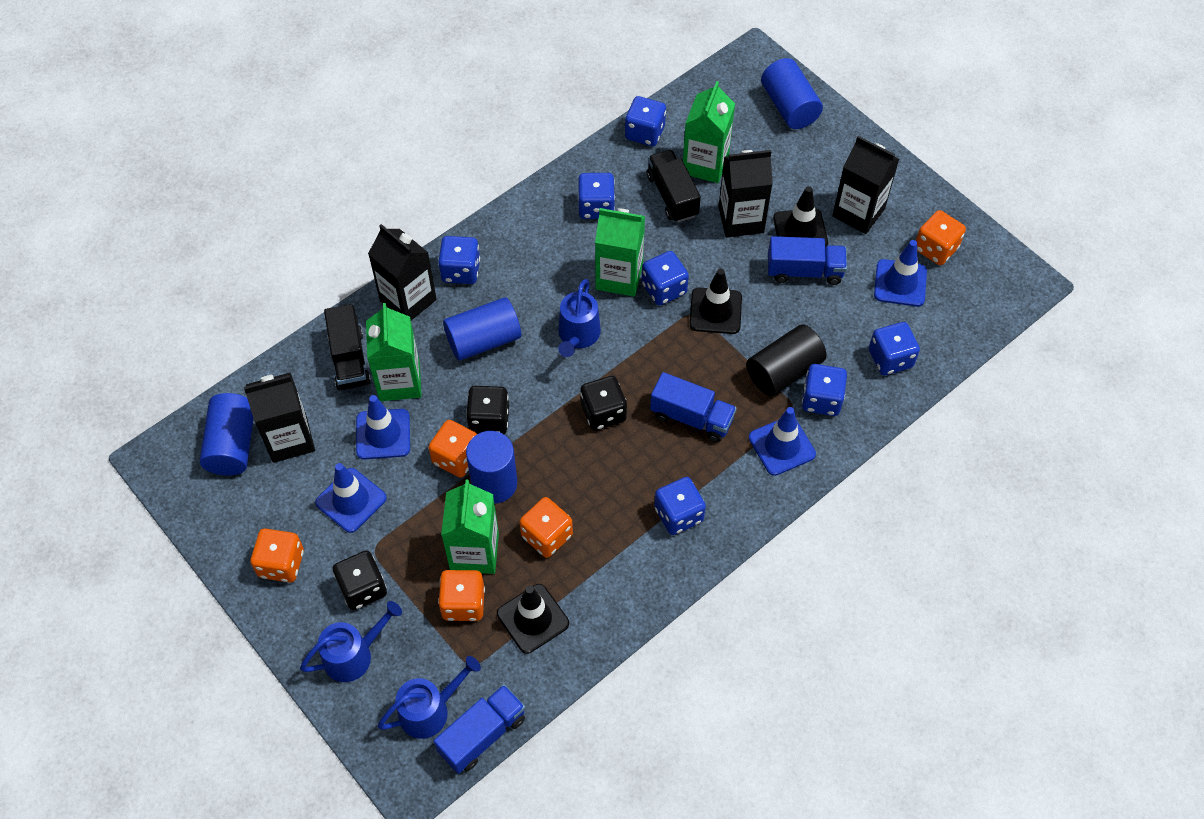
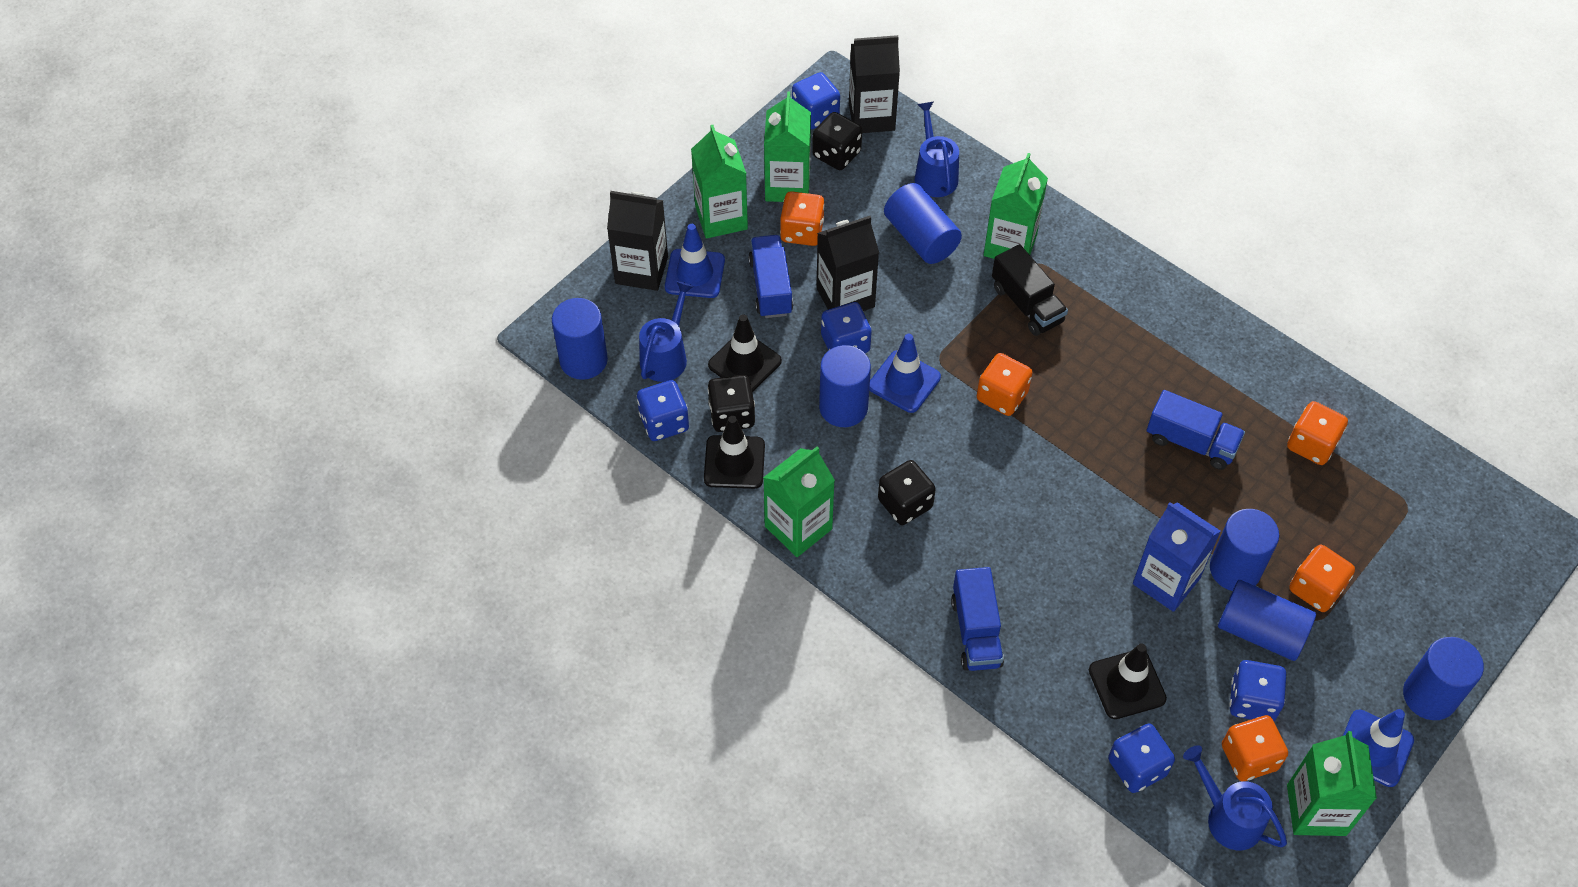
black carton: 4 -> 3
black cylinder: 1 -> 0
black truck: 2 -> 1
blue carton: 0 -> 1
blue cylinder: 4 -> 6
blue dice: 7 -> 5
blue traffic cone: 4 -> 3
green carton: 4 -> 5

